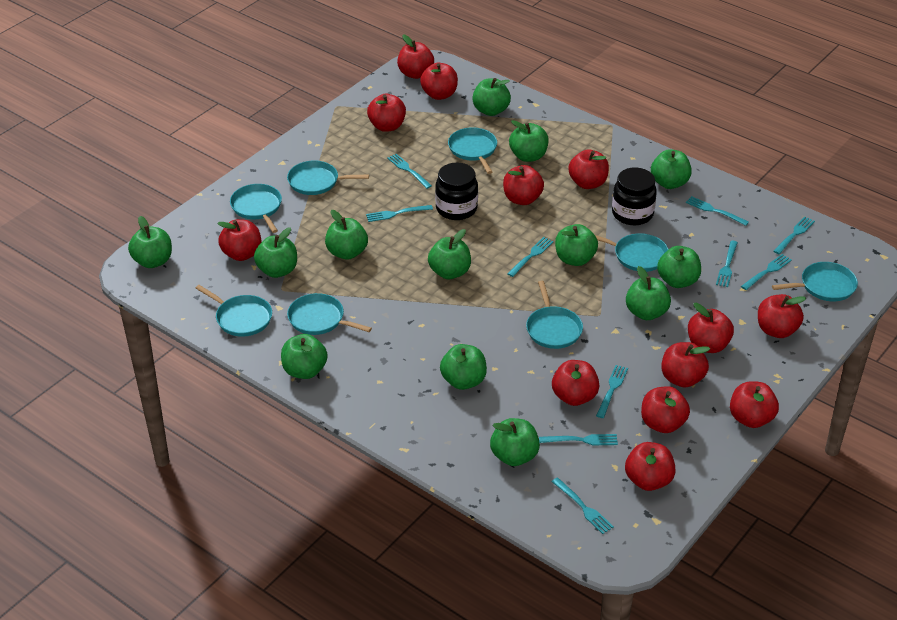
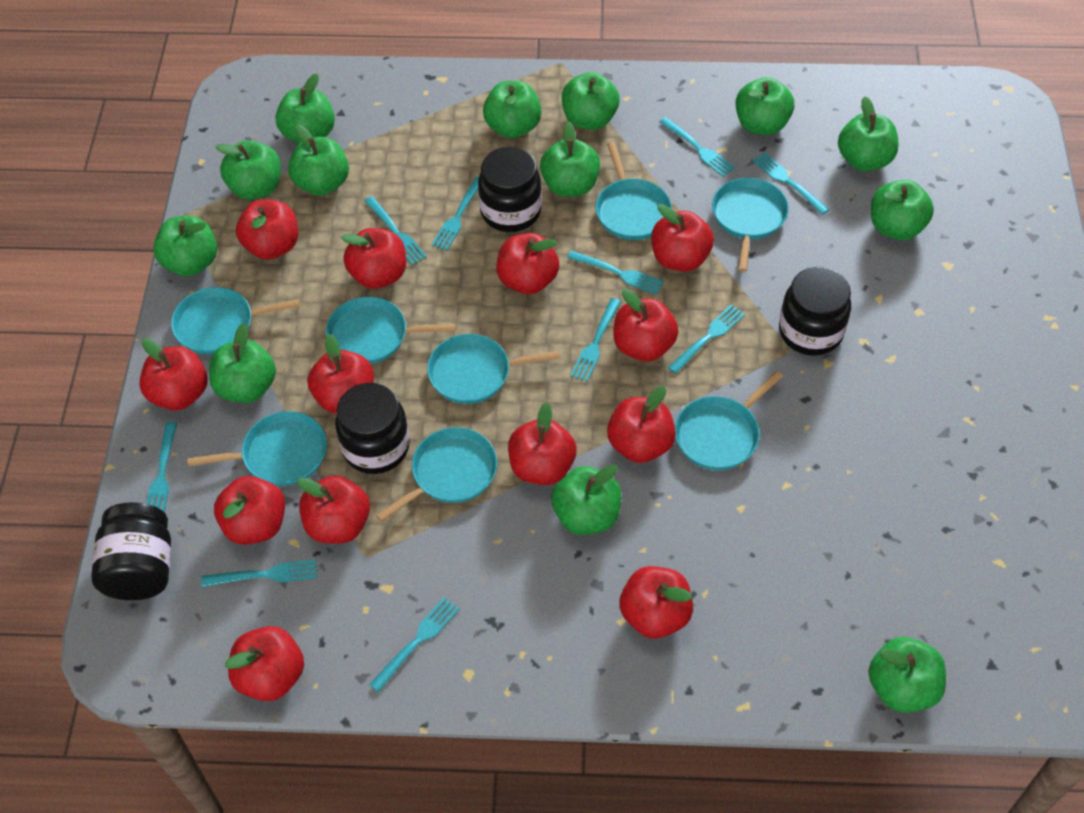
black jar: 2 -> 4

